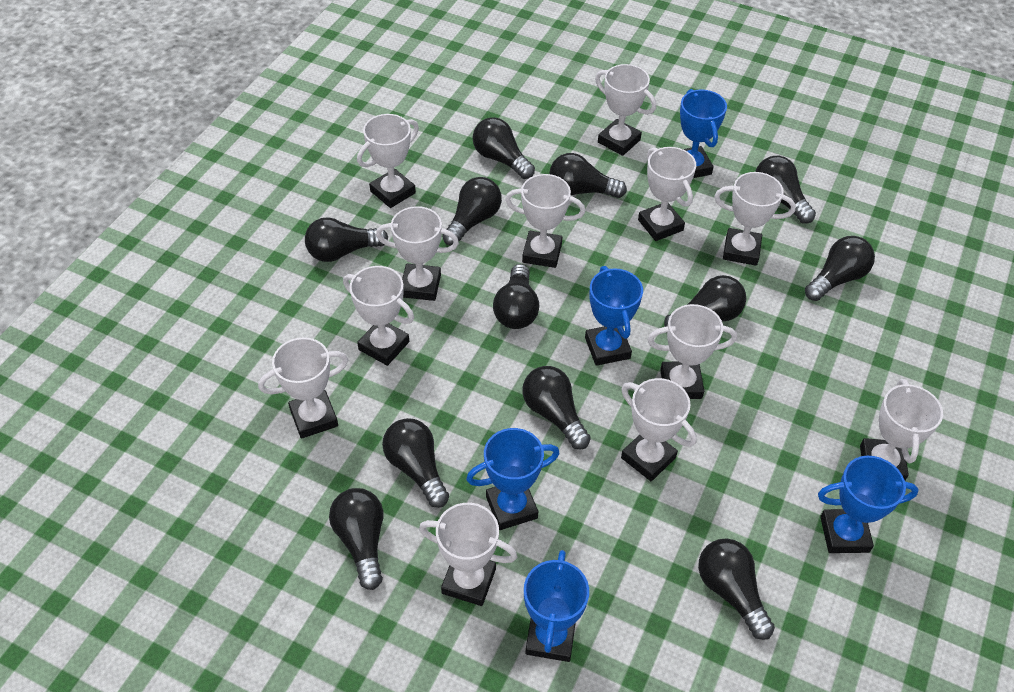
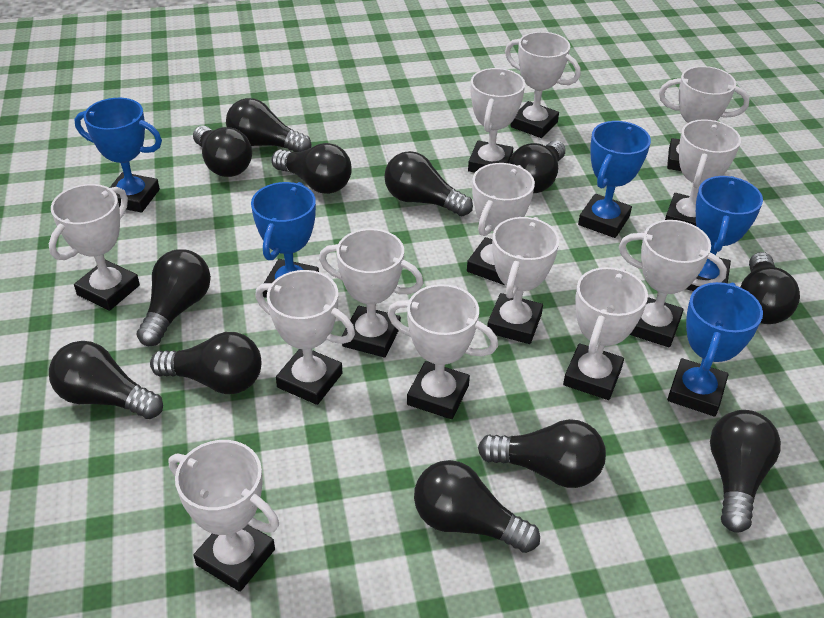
white trophy: 12 -> 13

